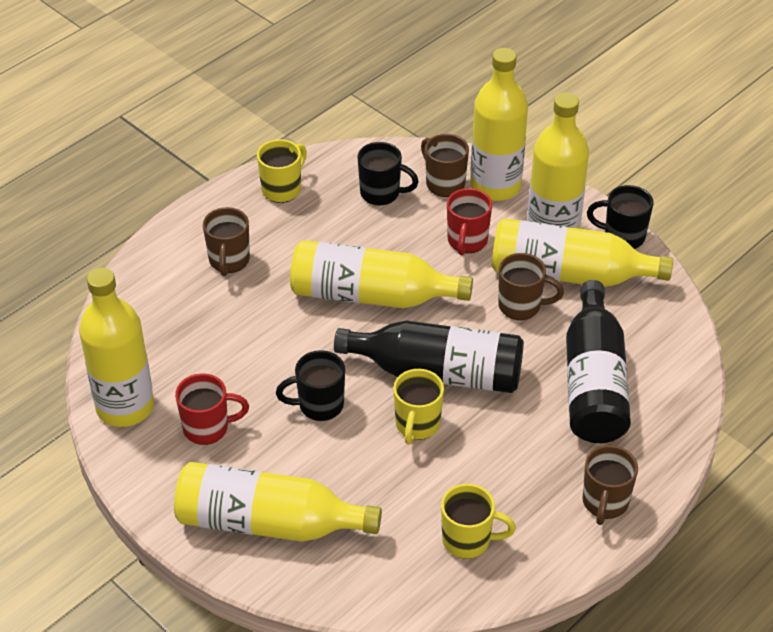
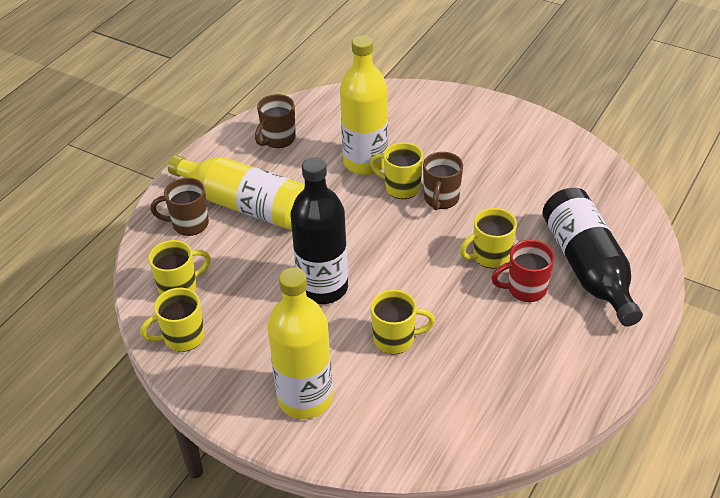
black mug: 3 -> 0
brown mug: 4 -> 3
red mug: 2 -> 1
yellow bottle: 6 -> 3
yellow mug: 3 -> 5

